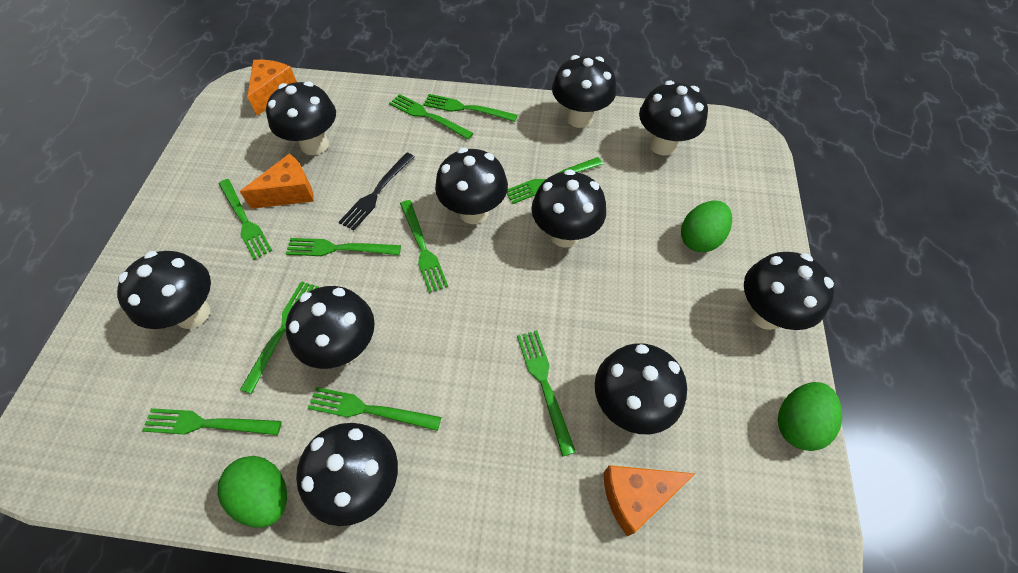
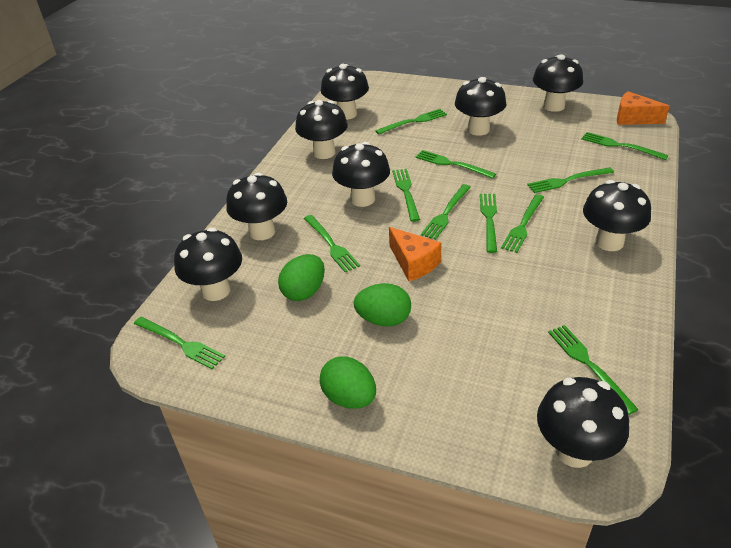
black fork: 1 -> 0
black mushroom: 10 -> 9
green fork: 10 -> 11
orange cheese: 3 -> 2

